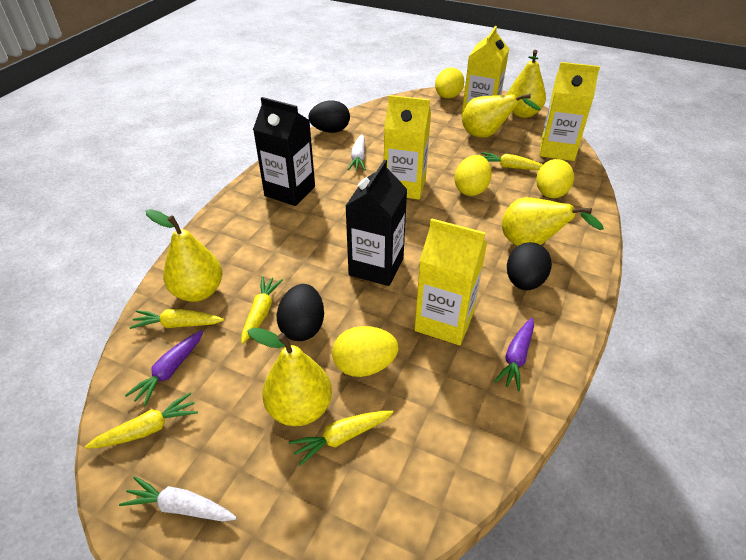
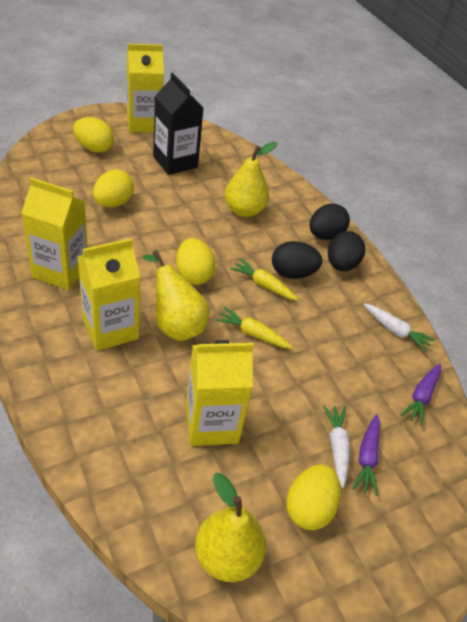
black carton: 2 -> 1
yellow carrot: 5 -> 2
yellow pear: 5 -> 3

